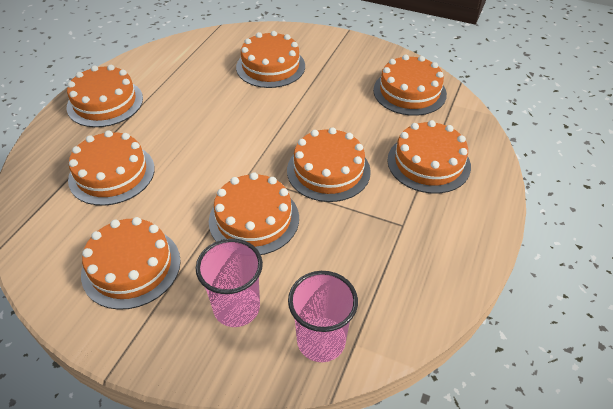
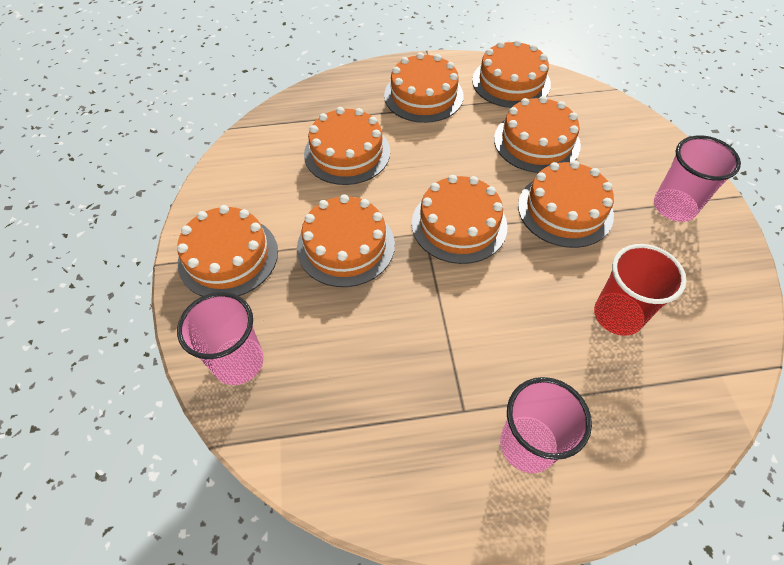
pink cup: 2 -> 3
red cup: 0 -> 1

